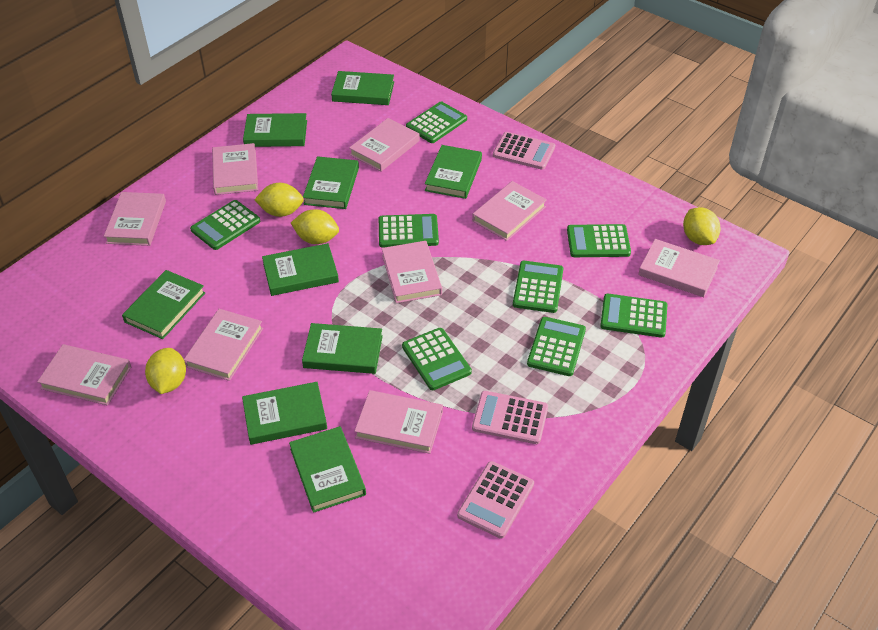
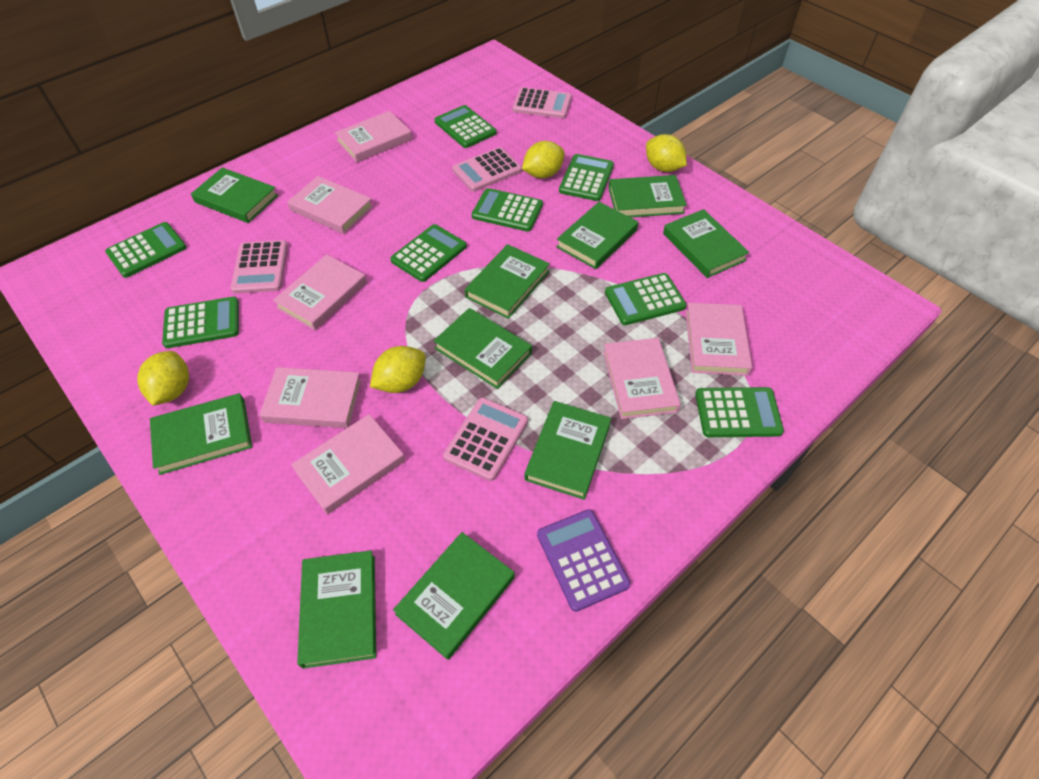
green book: 9 -> 10
pink book: 9 -> 7
pink calculator: 3 -> 4
purple calculator: 0 -> 1

